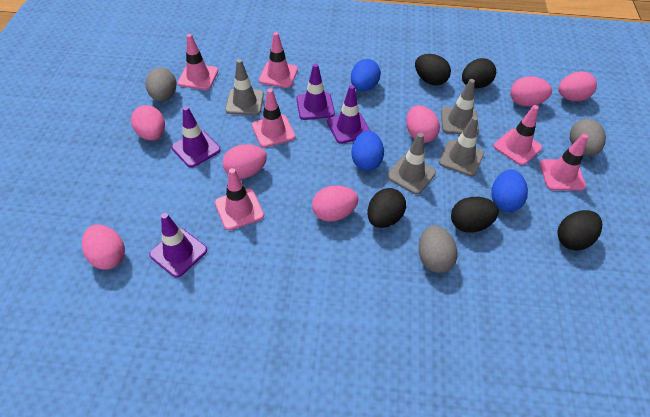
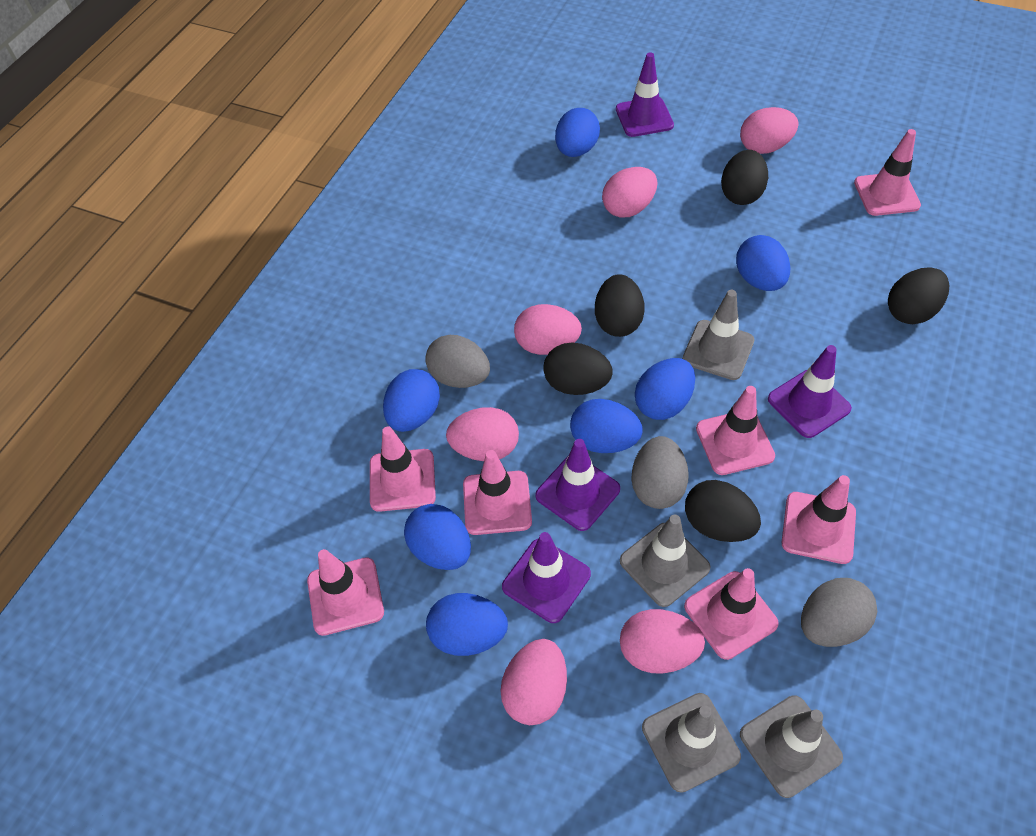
blue egg: 3 -> 7
pink egg: 7 -> 6
pink traffic cone: 6 -> 7

